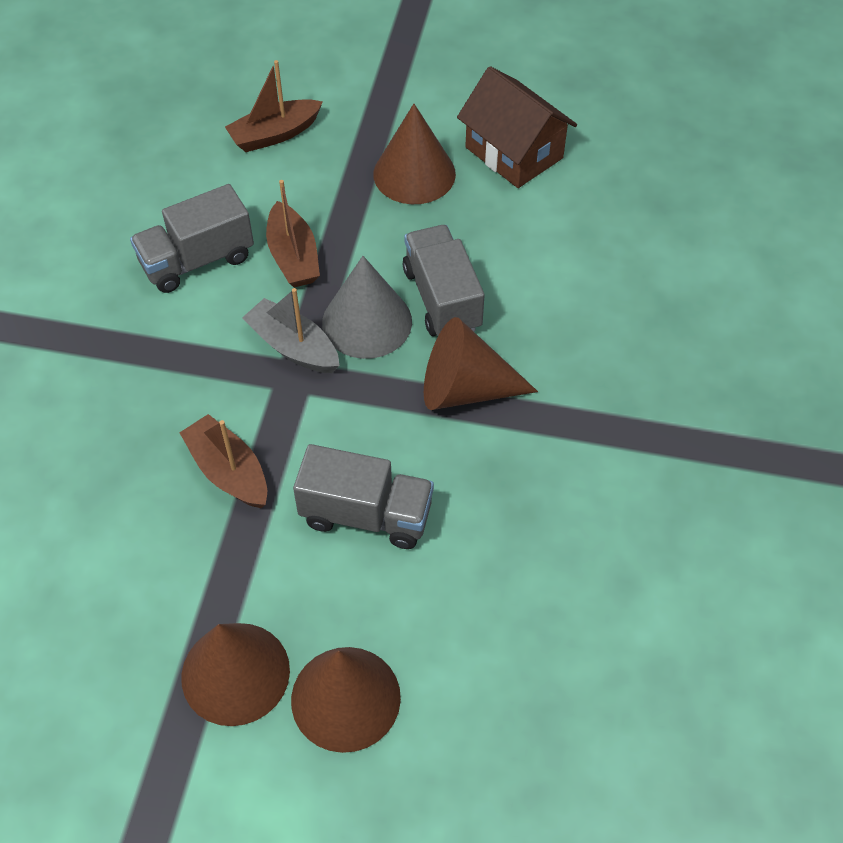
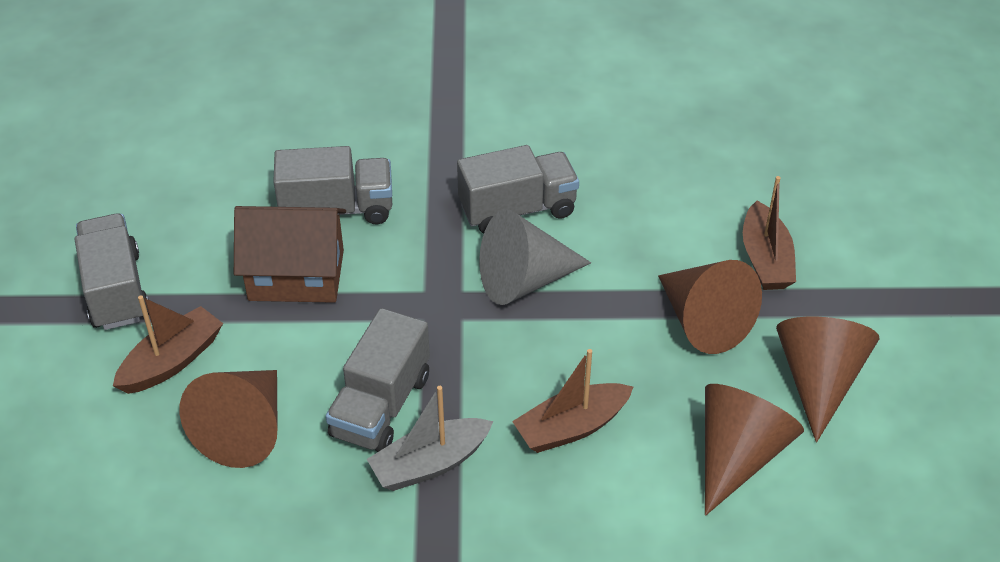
grey truck: 3 -> 4

